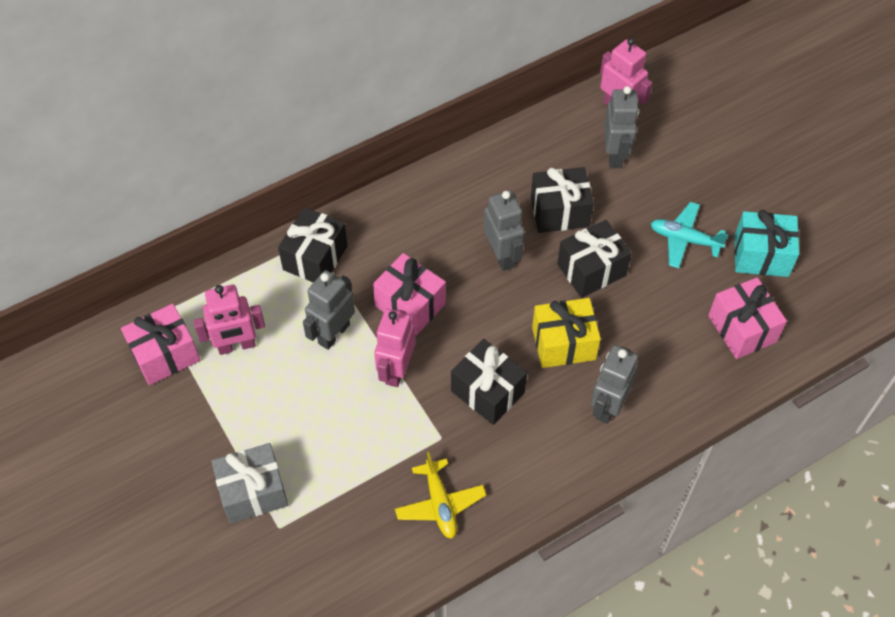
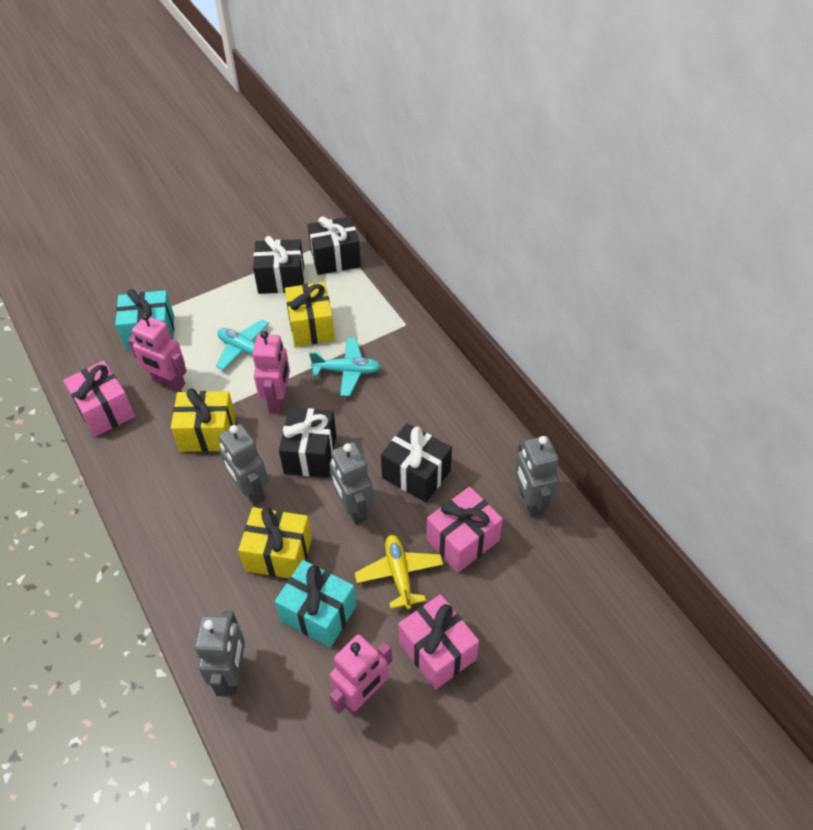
grey gift: 1 -> 0
turquoise gift: 1 -> 2
turquoise plane: 1 -> 2
yellow gift: 1 -> 3

